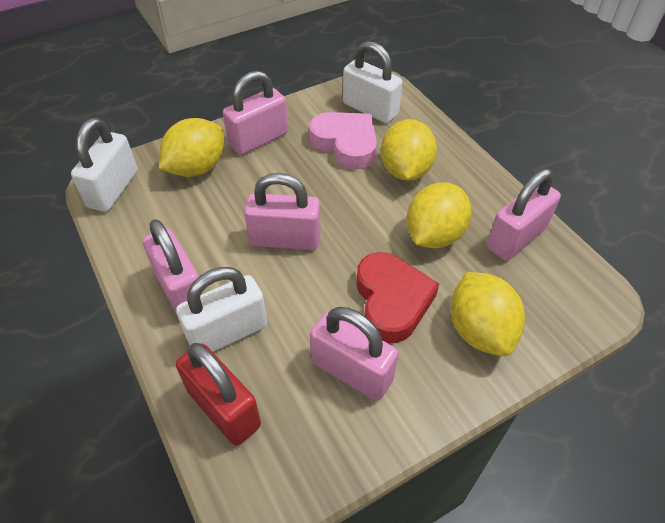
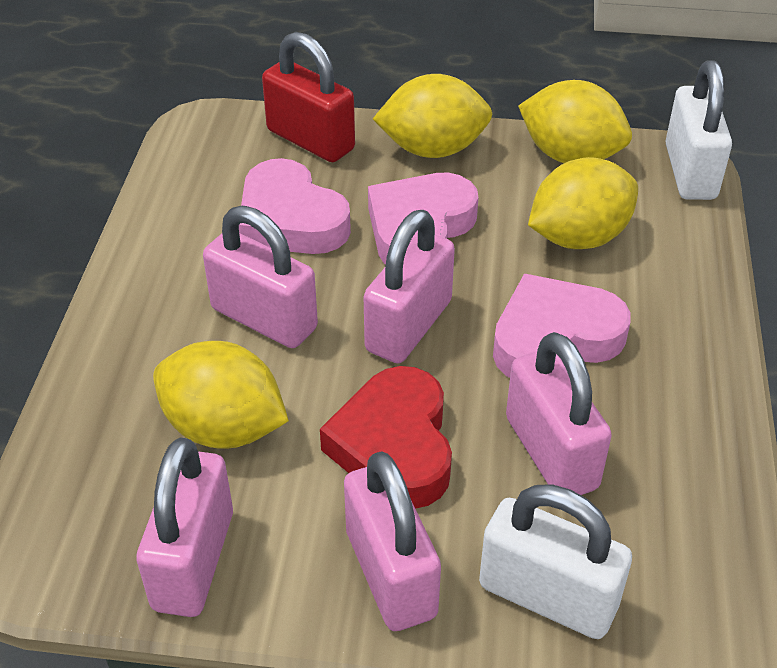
pink heart: 1 -> 3
white padlock: 3 -> 2

